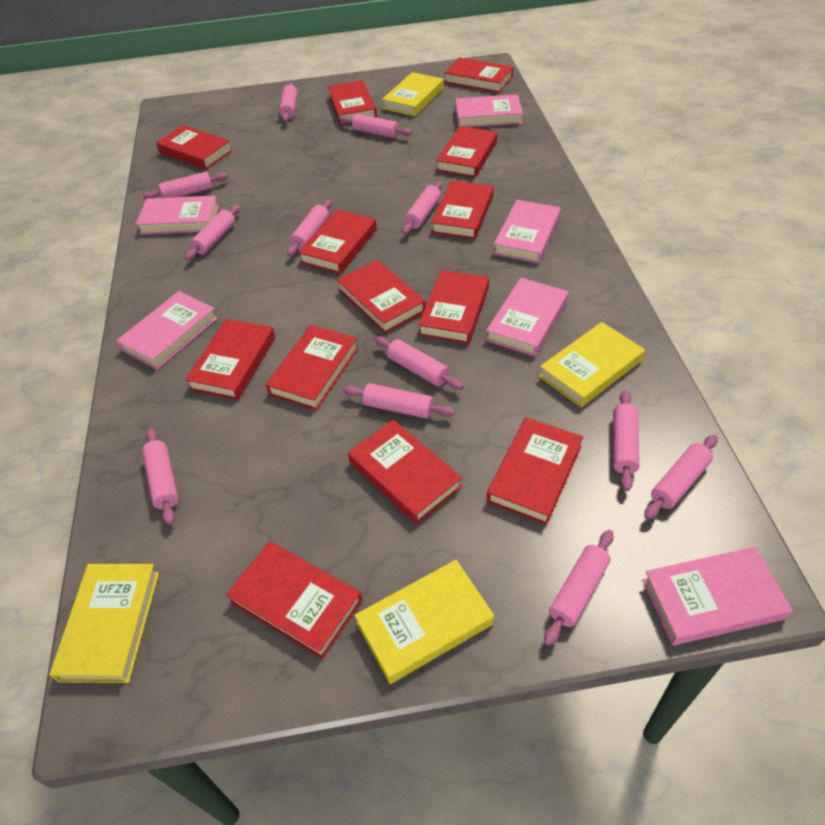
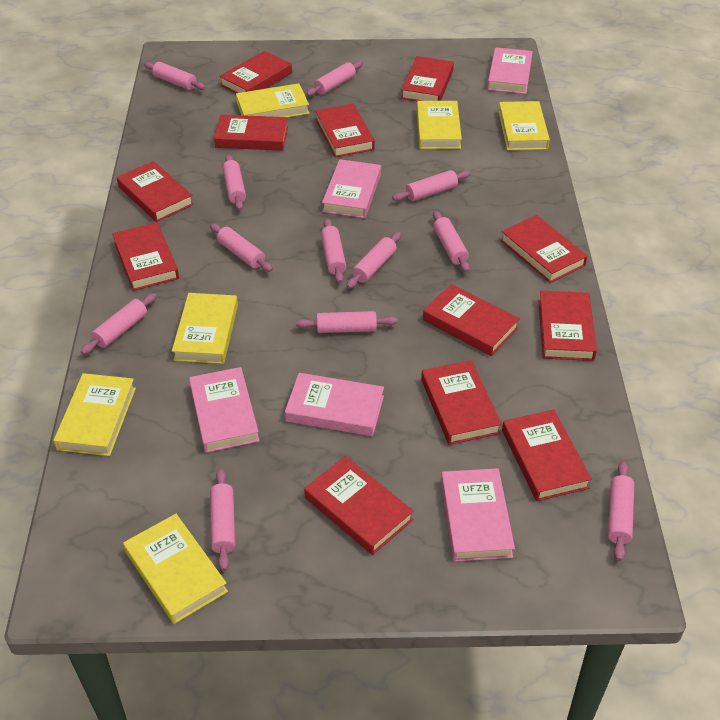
pink book: 6 -> 5
red book: 13 -> 12
yellow book: 4 -> 6

